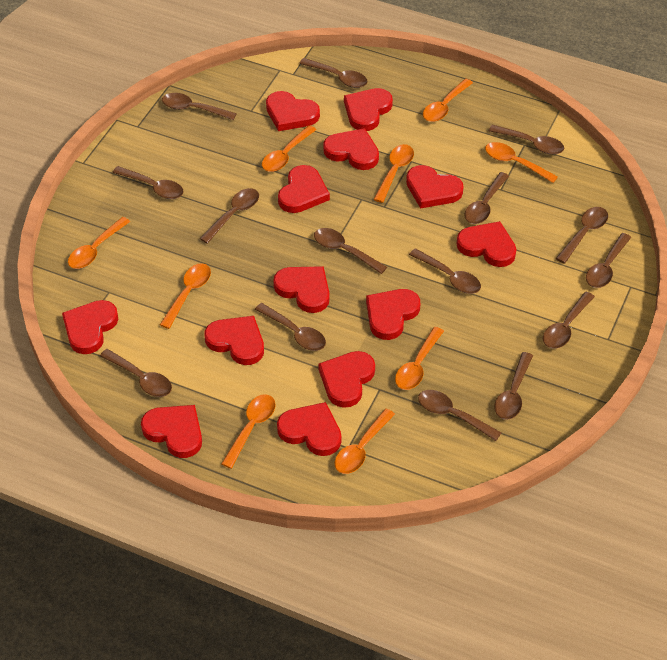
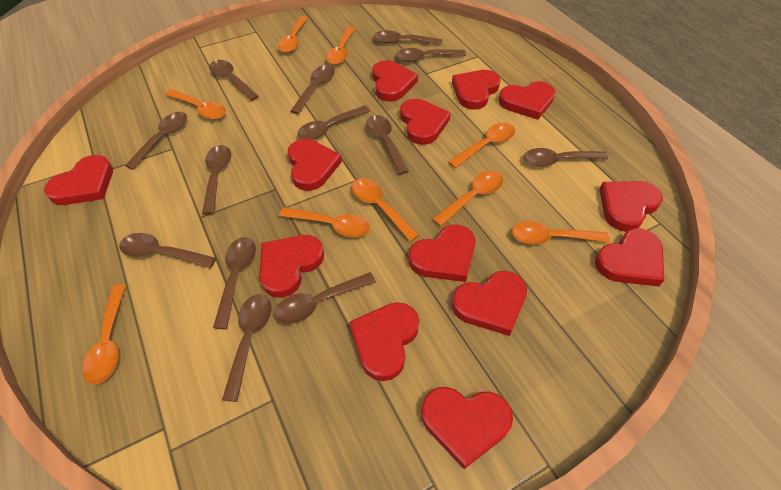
brown spoon: 15 -> 13

